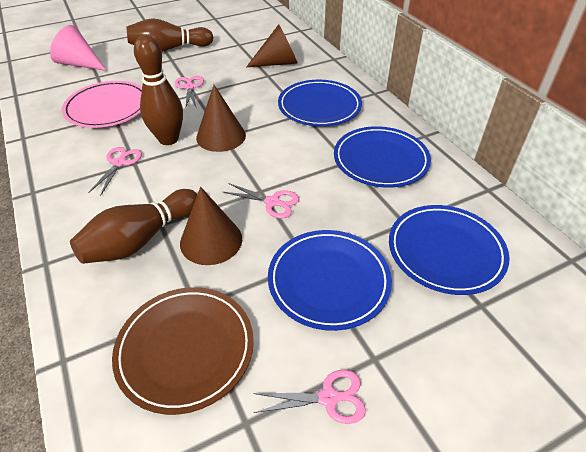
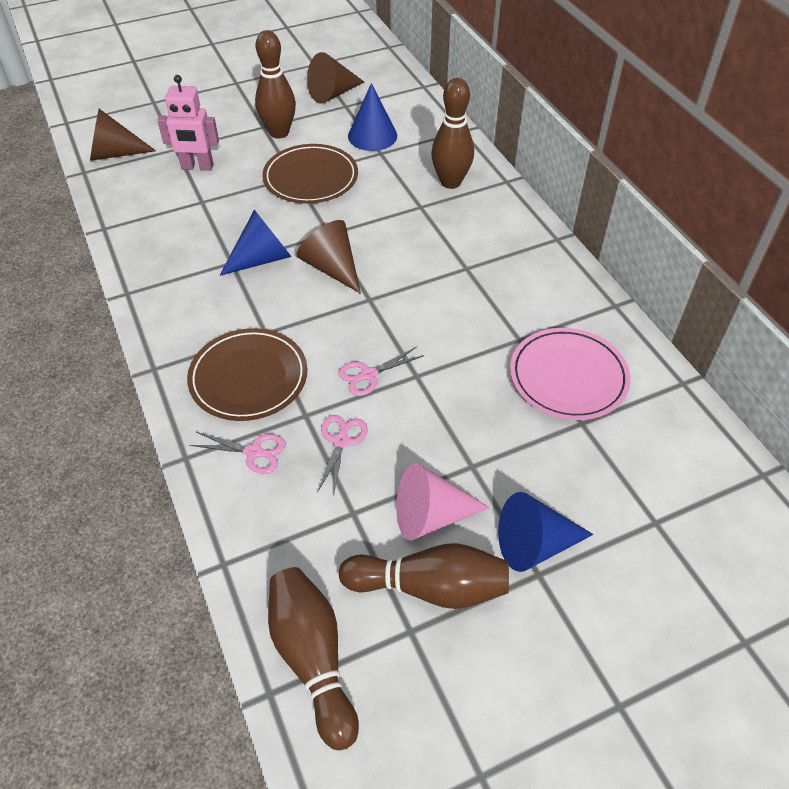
blue cone: 0 -> 3
blue plate: 4 -> 0
brown bowling pin: 3 -> 4
brown plate: 1 -> 2
pink robot: 0 -> 1
pink scissors: 4 -> 3

